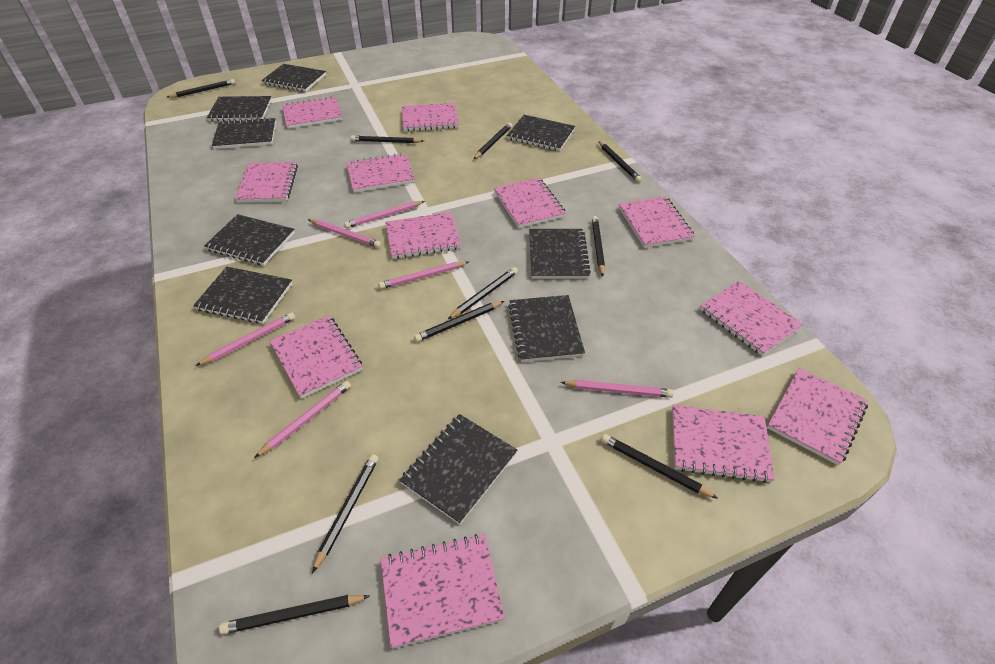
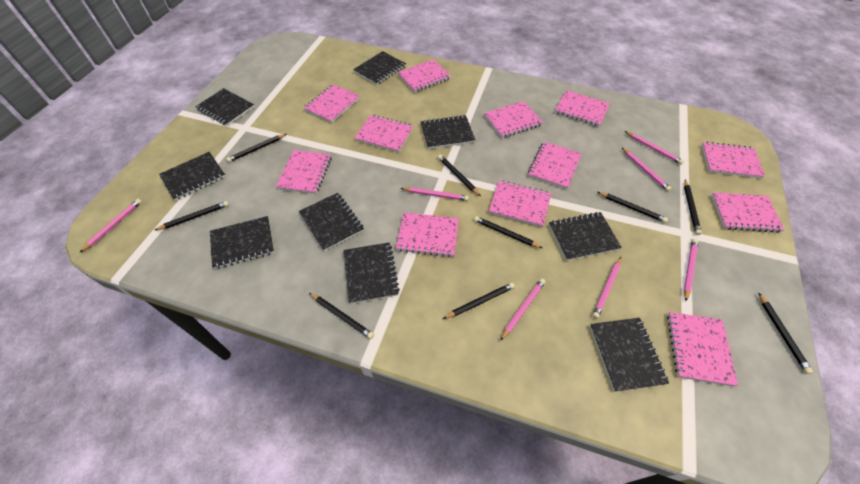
black pencil: 10 -> 9
pink pencil: 6 -> 7

